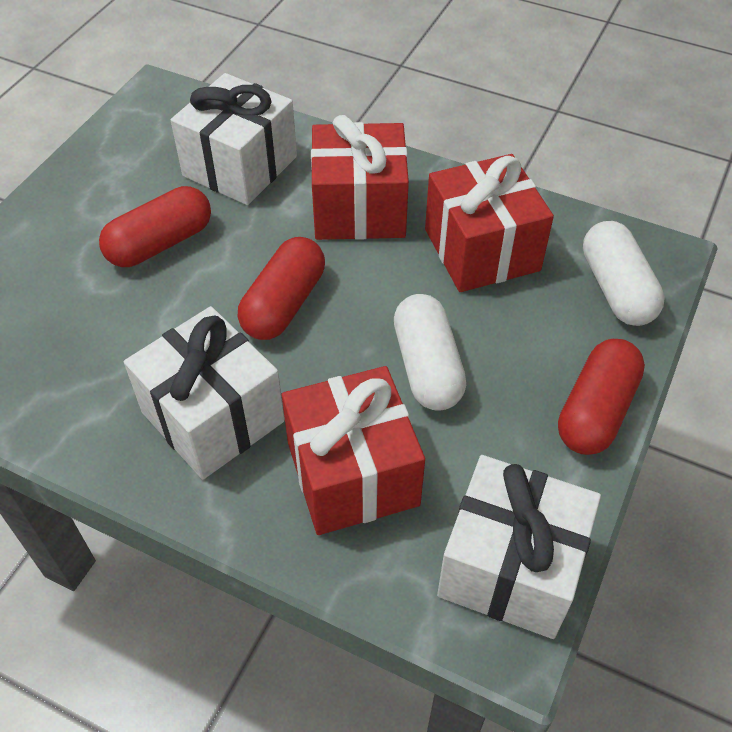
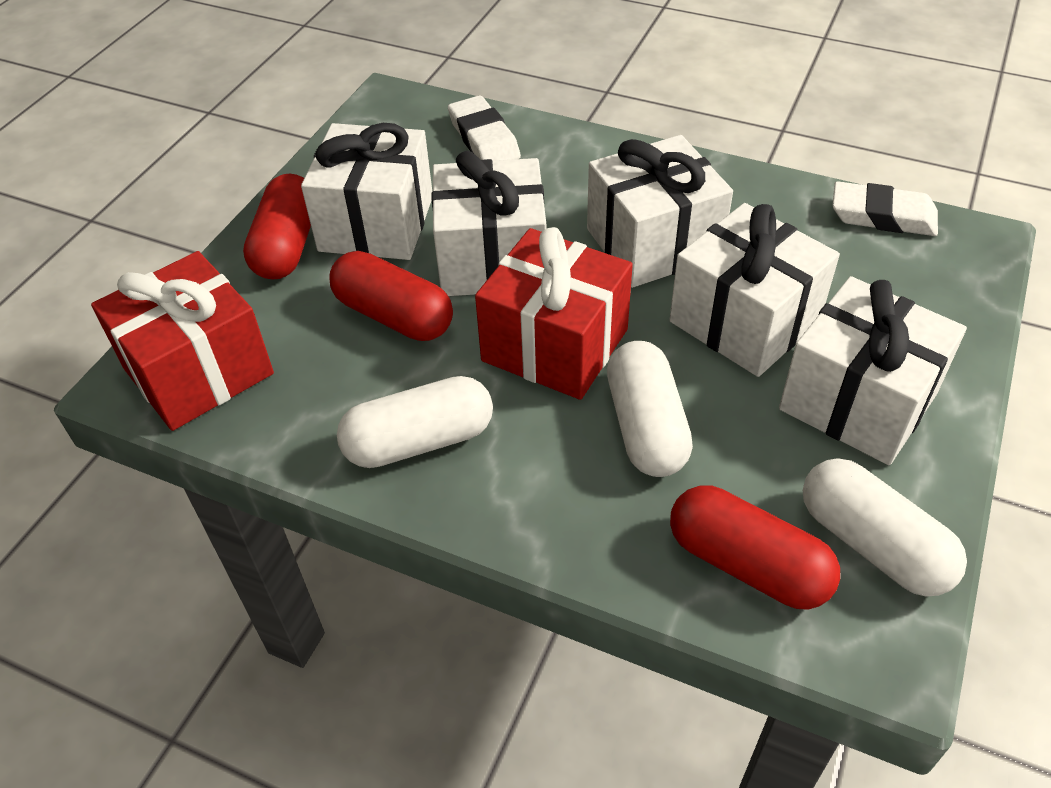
red gift: 3 -> 2
white capsule: 2 -> 3
white eraser: 0 -> 2
white gift: 3 -> 5

